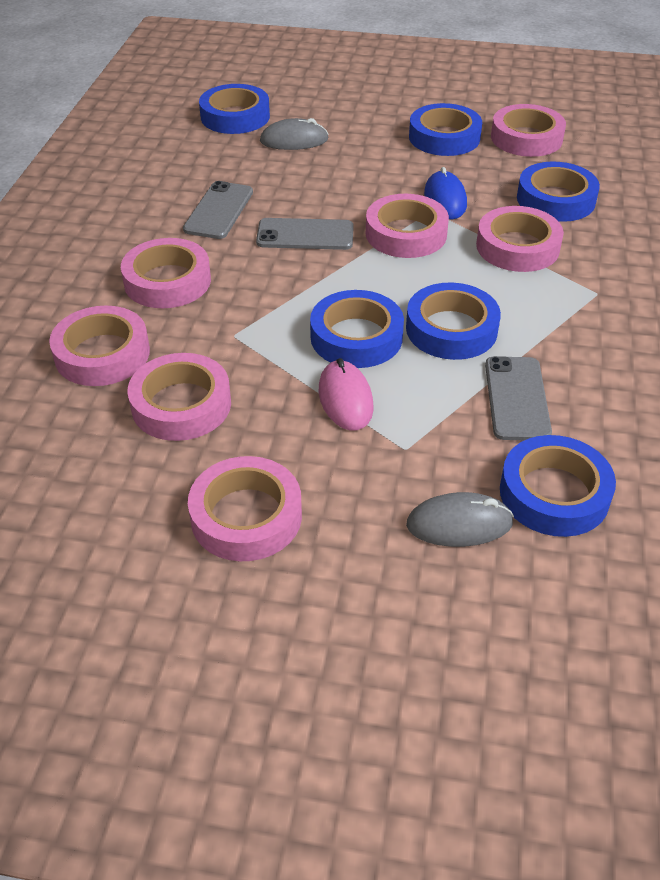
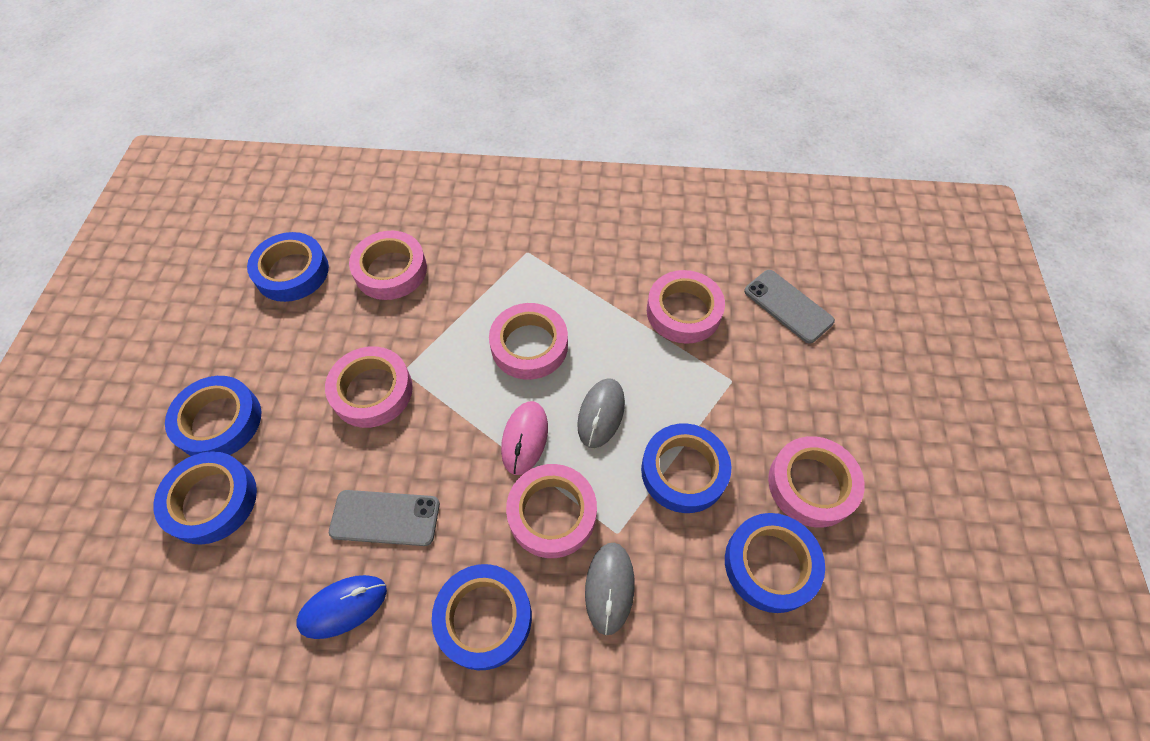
grey phone: 3 -> 2
pink tape: 7 -> 6

